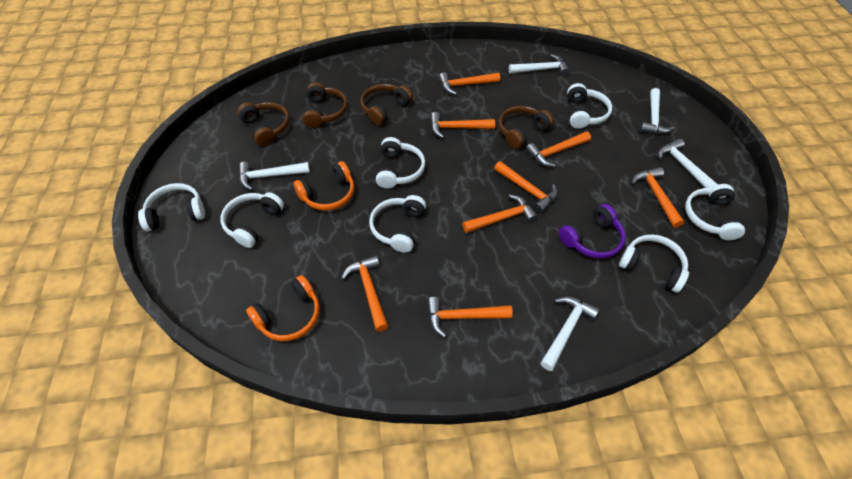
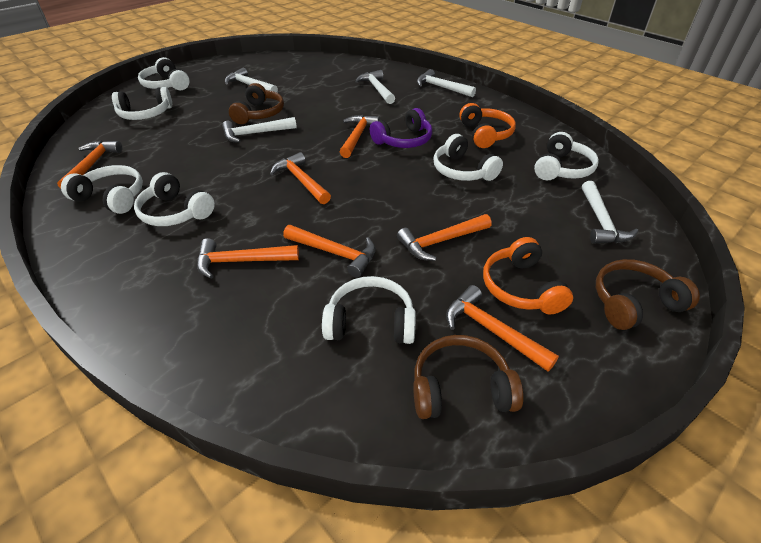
brown headphones: 4 -> 3
orange hammer: 8 -> 7

